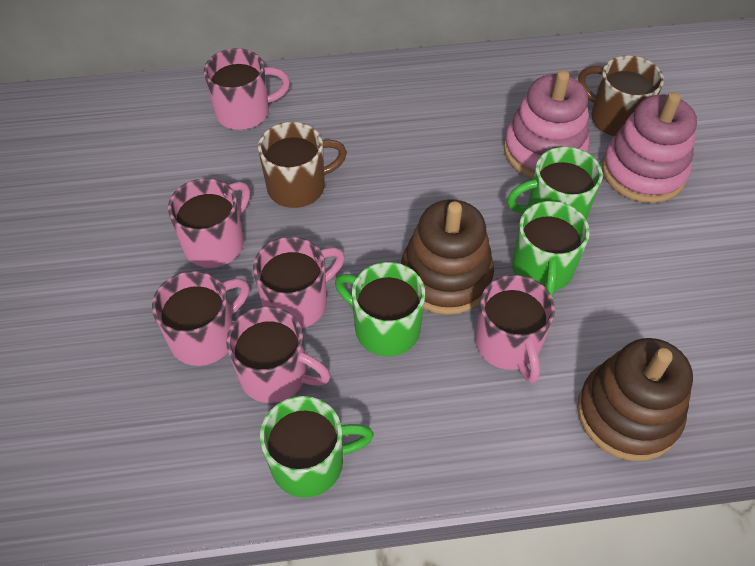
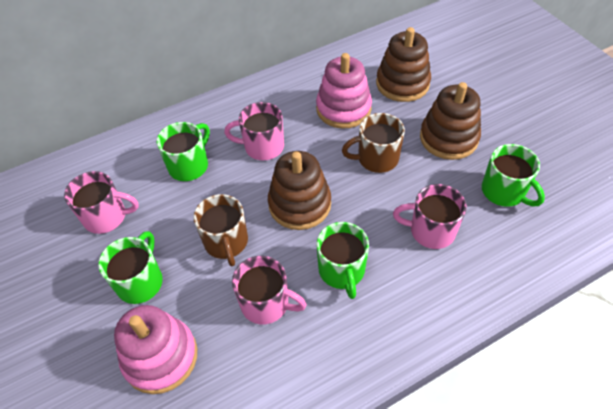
brown stacking toy: 2 -> 3
pink mug: 6 -> 4

